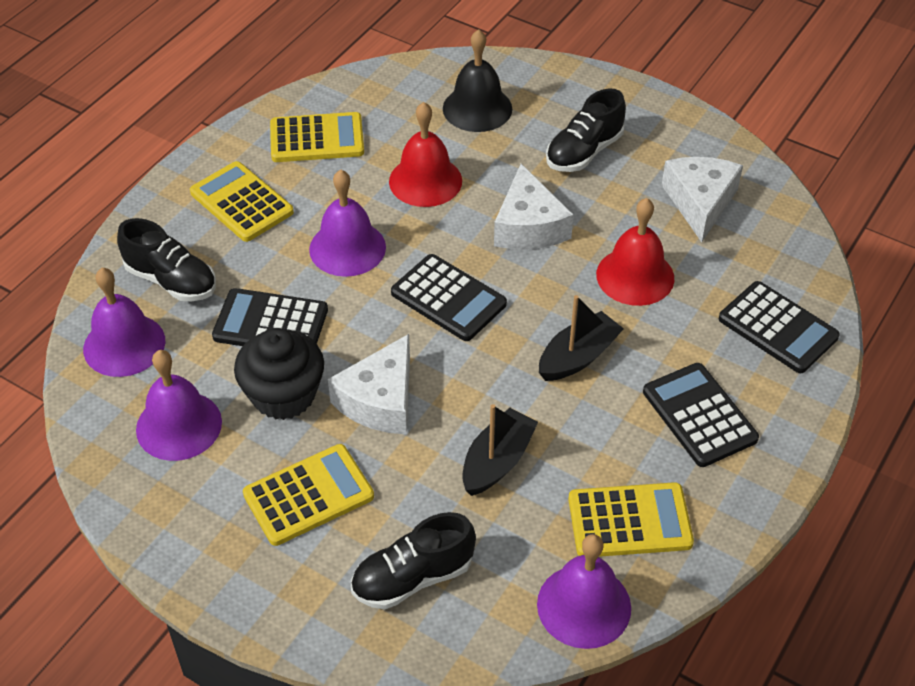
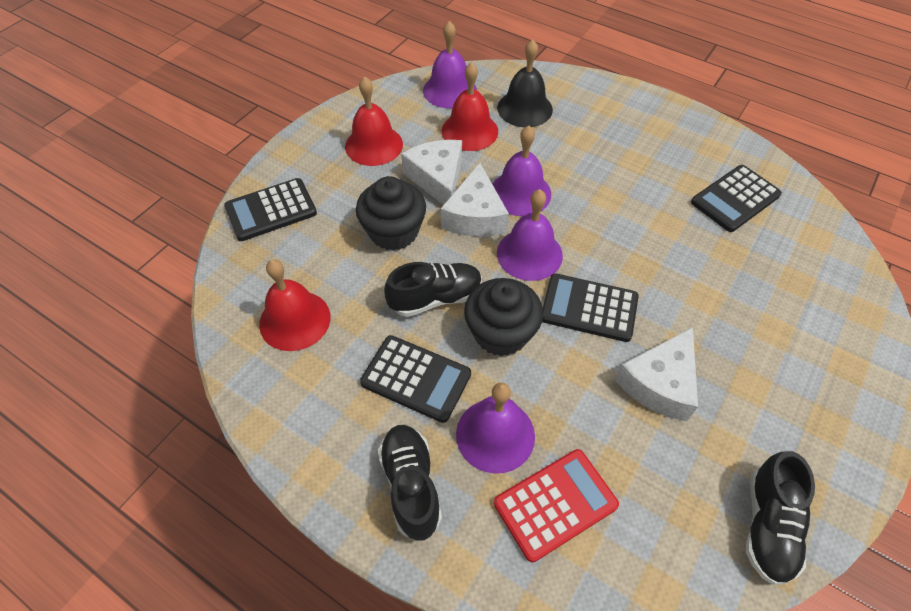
black boat: 2 -> 0
black cupcake: 1 -> 2
red bell: 2 -> 3
red calculator: 0 -> 1
yellow calculator: 4 -> 0

